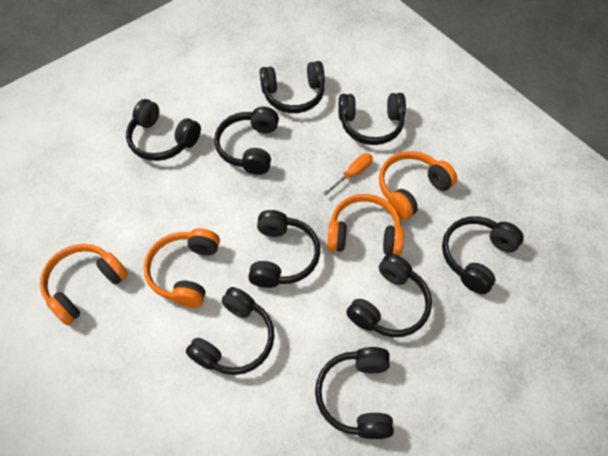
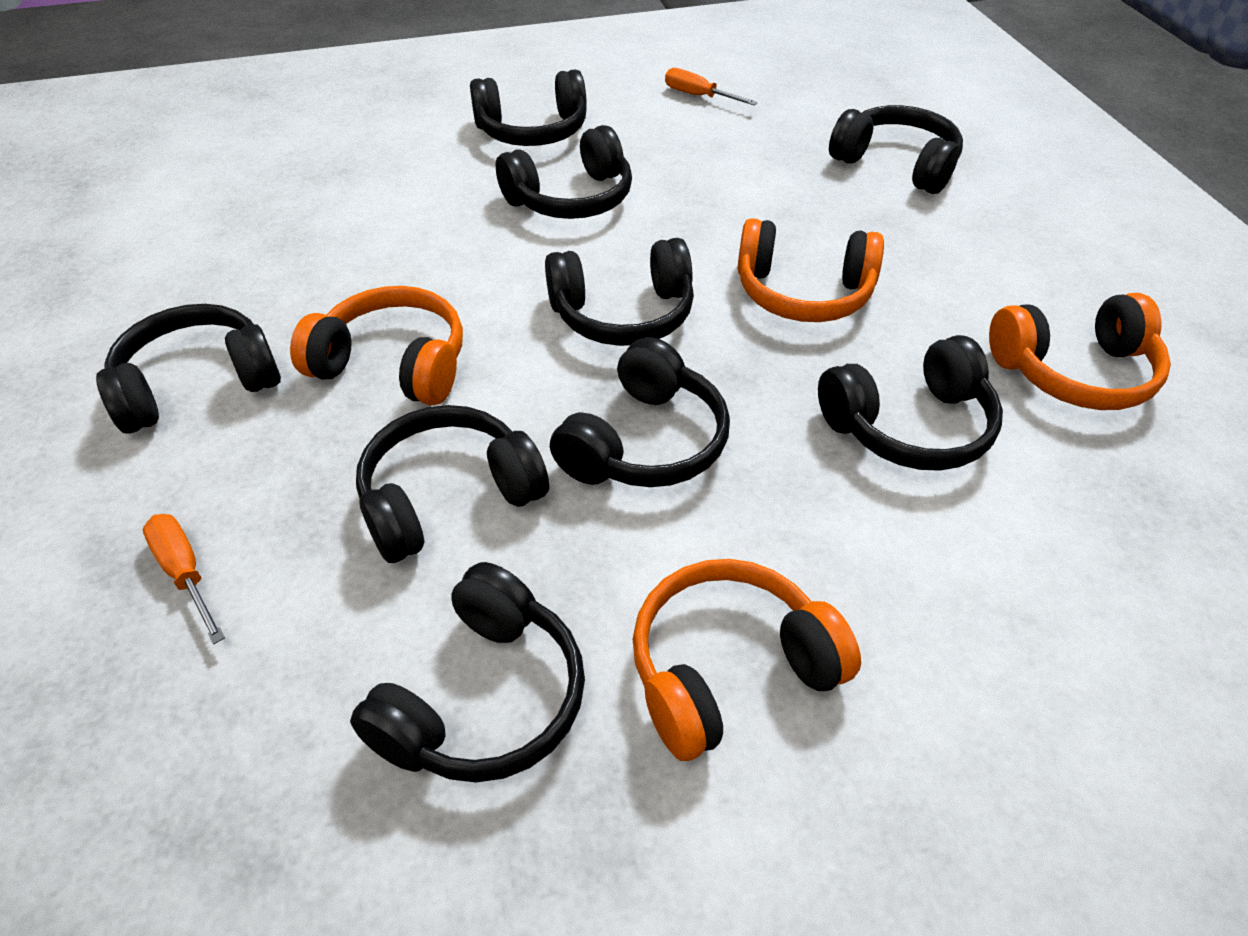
orange screwdriver: 1 -> 2

